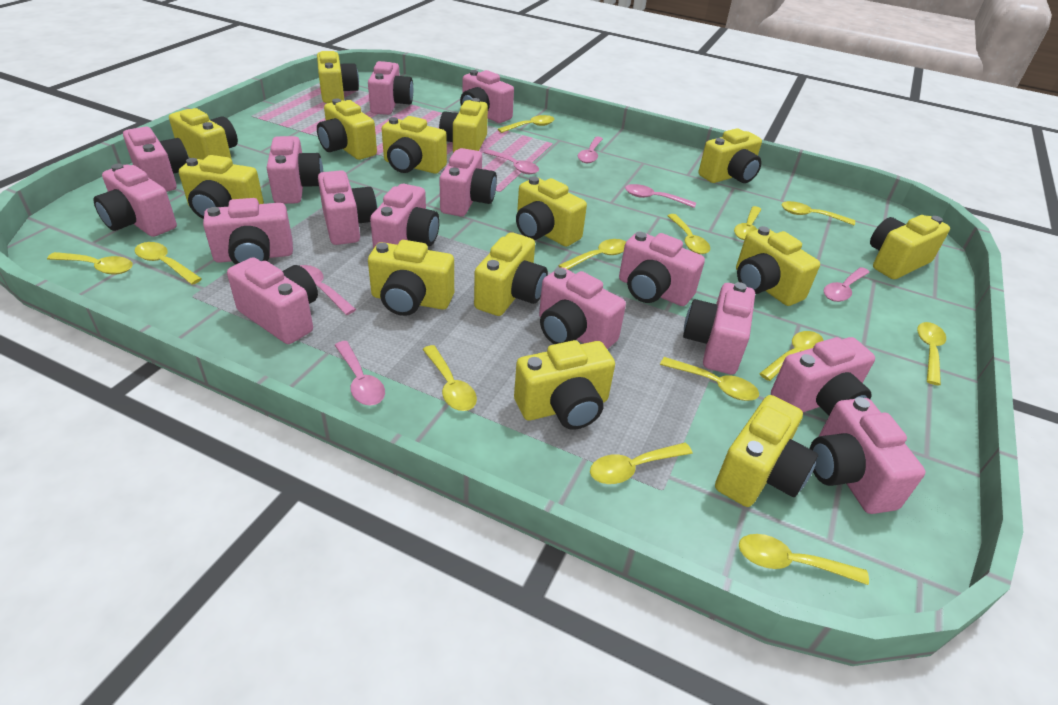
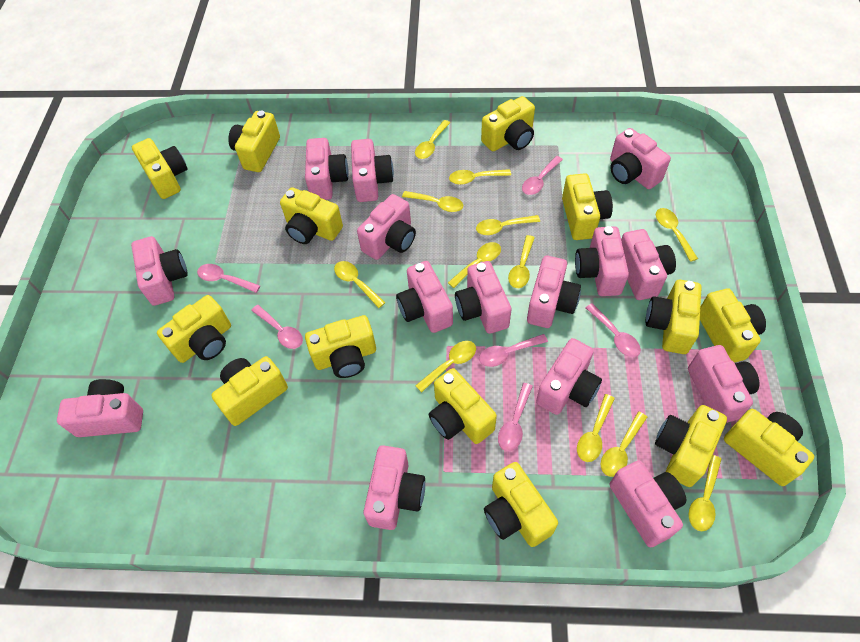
yellow spoon: 13 -> 12

